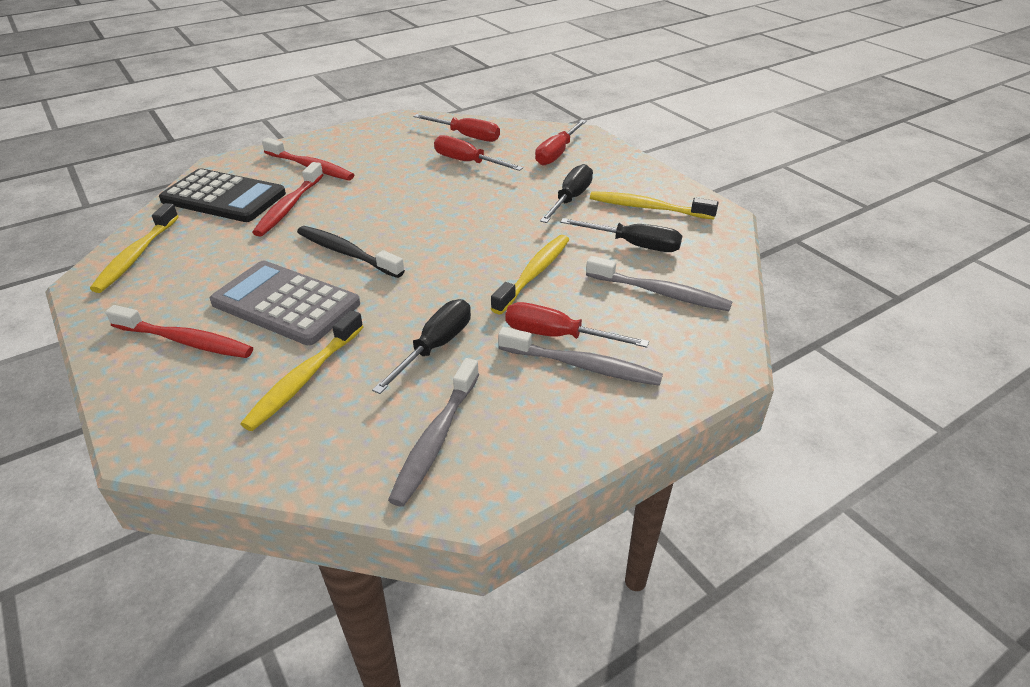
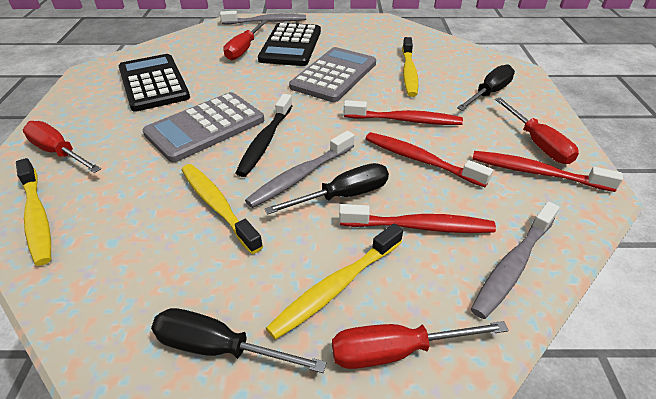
black calculator: 1 -> 2
grey calculator: 1 -> 2
red toothbrush: 3 -> 4

